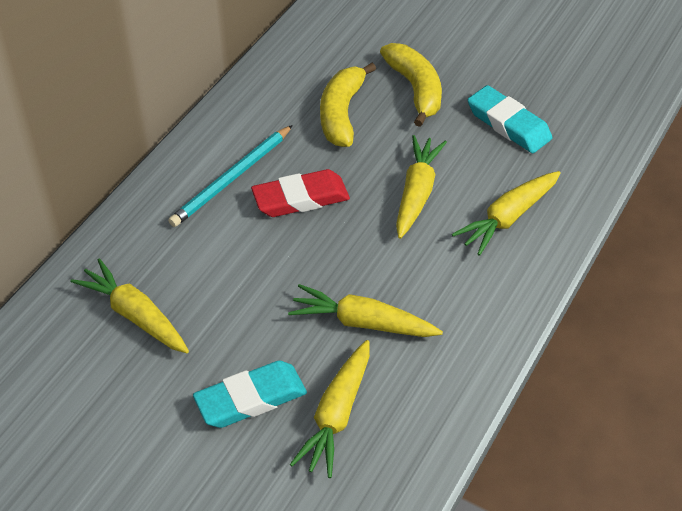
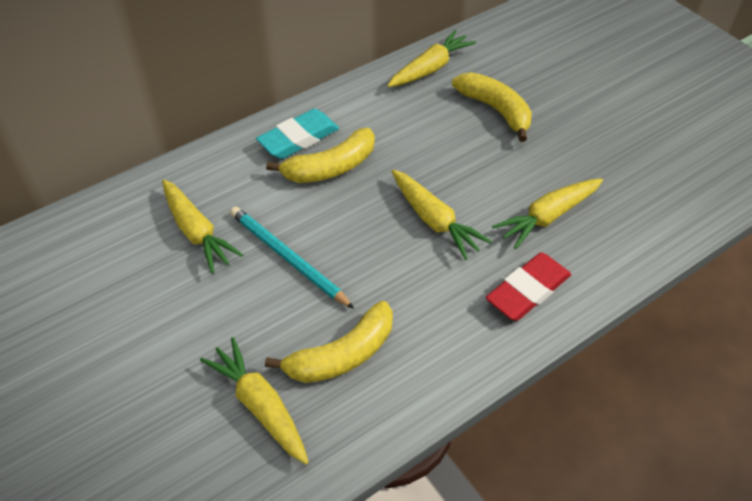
turquoise eraser: 2 -> 1
yellow banana: 2 -> 3

